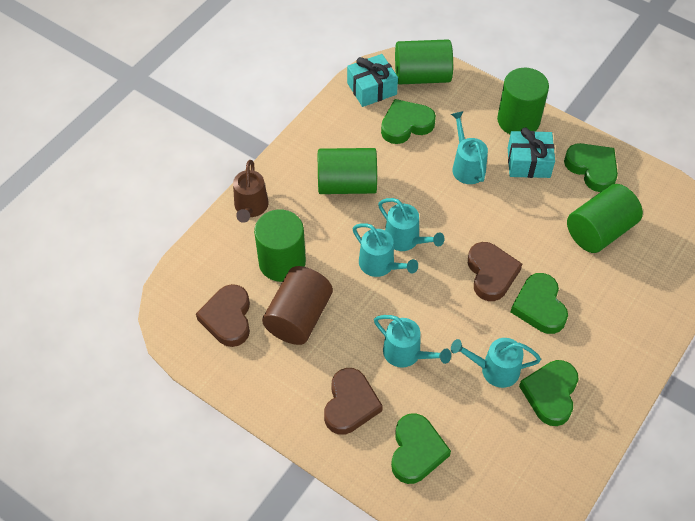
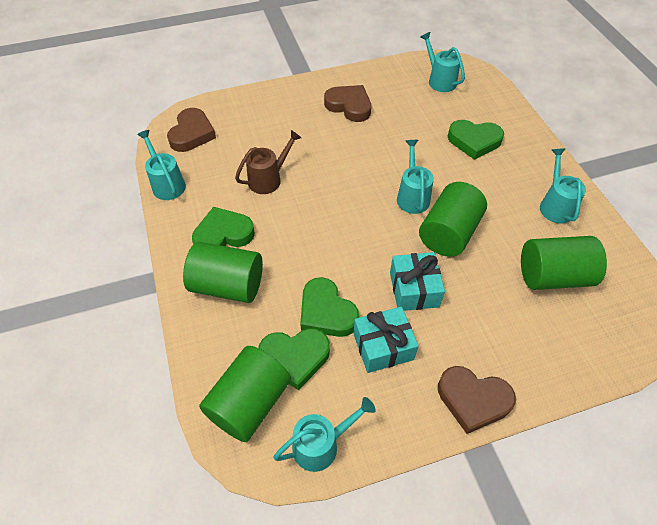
brown cylinder: 1 -> 0
green cylinder: 5 -> 4
green heart: 5 -> 4

